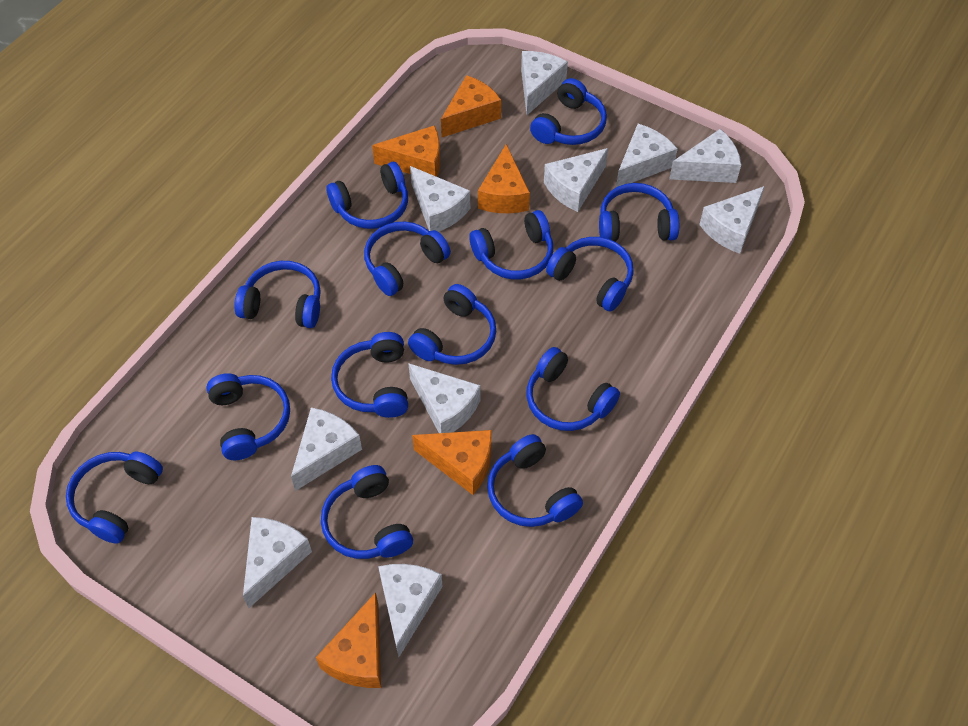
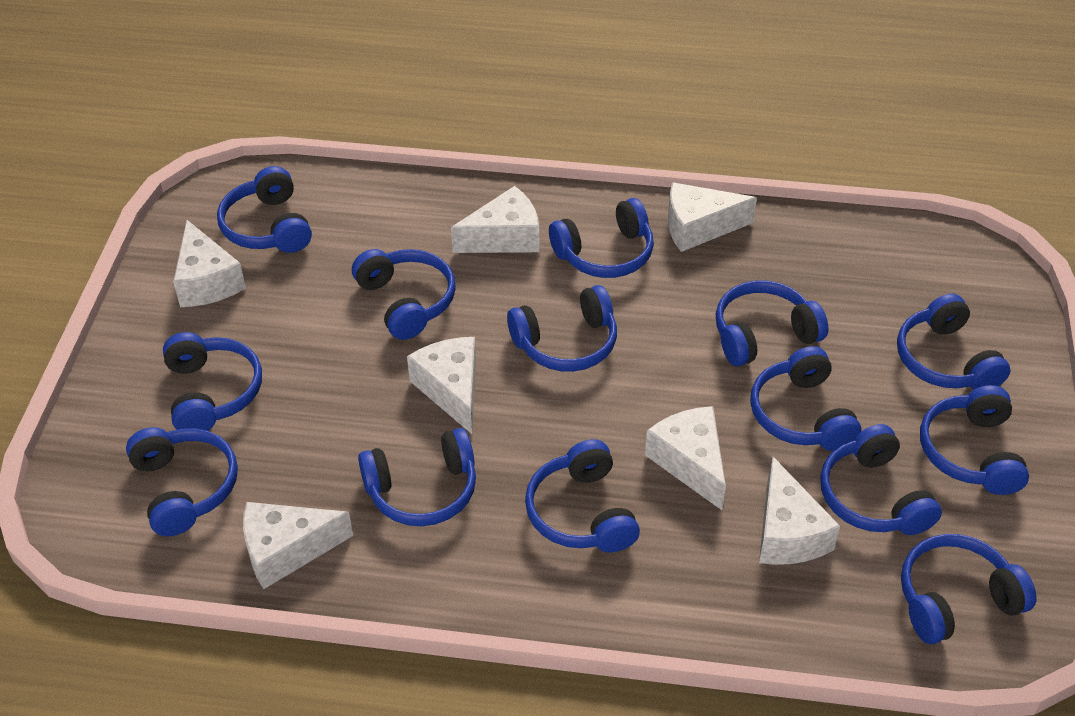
orange cheese: 5 -> 0
white cheese: 10 -> 7

